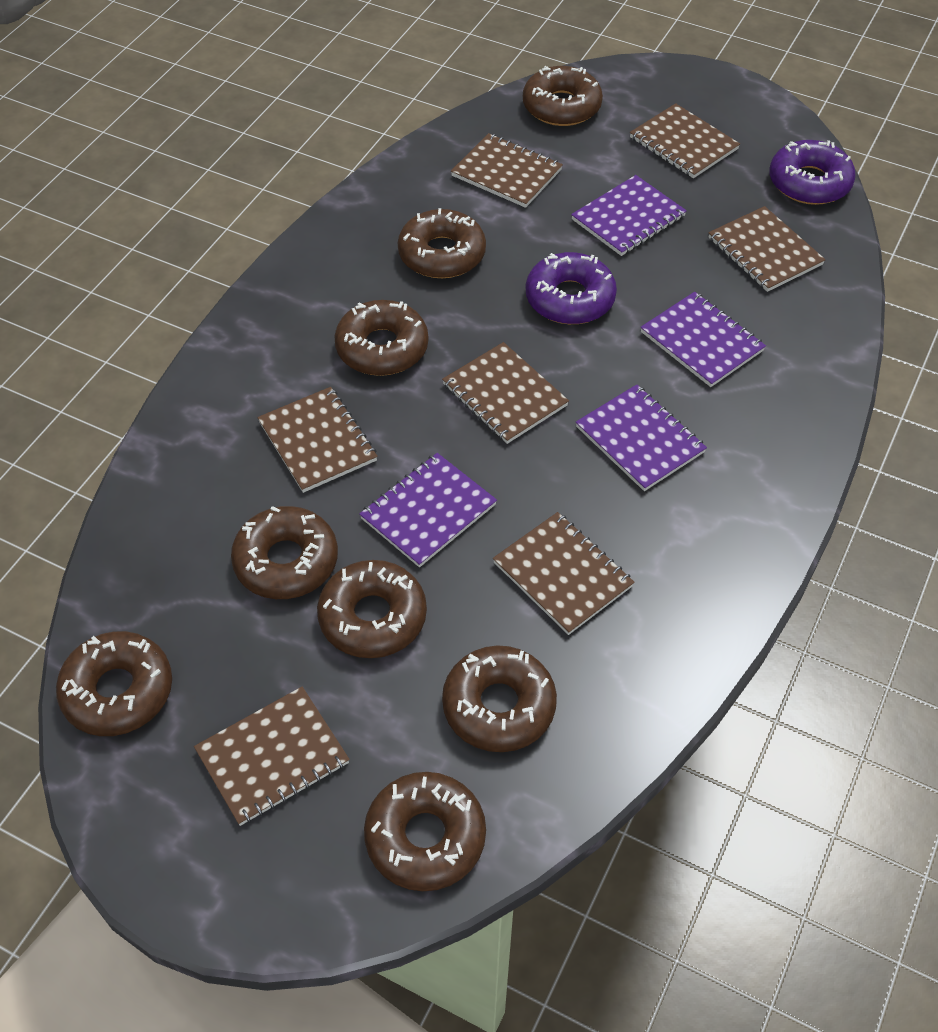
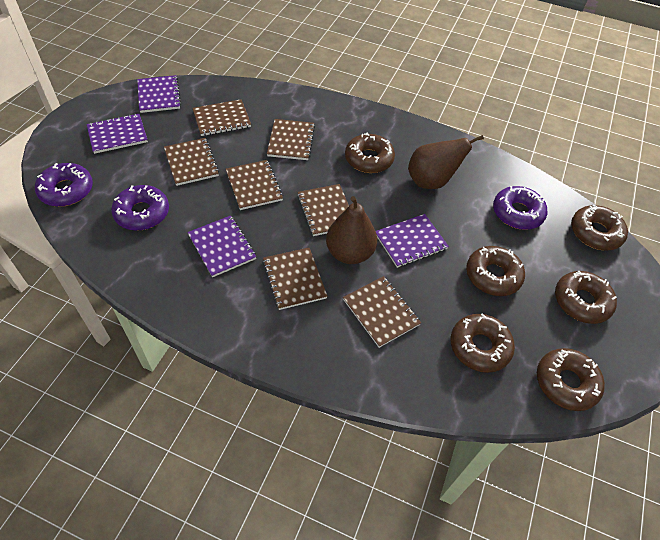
brown donut: 8 -> 6
brown pear: 0 -> 2
purple donut: 2 -> 3

